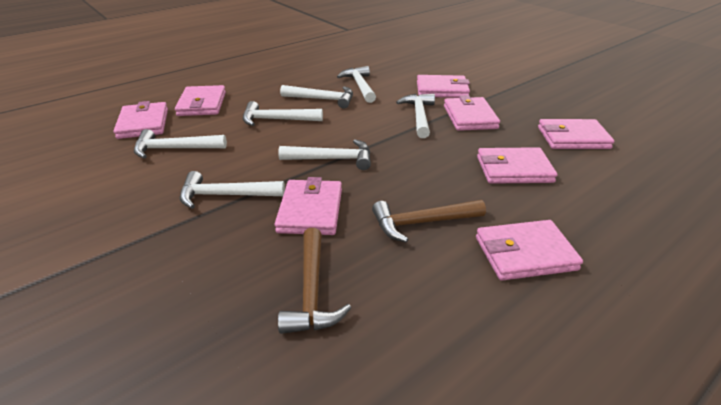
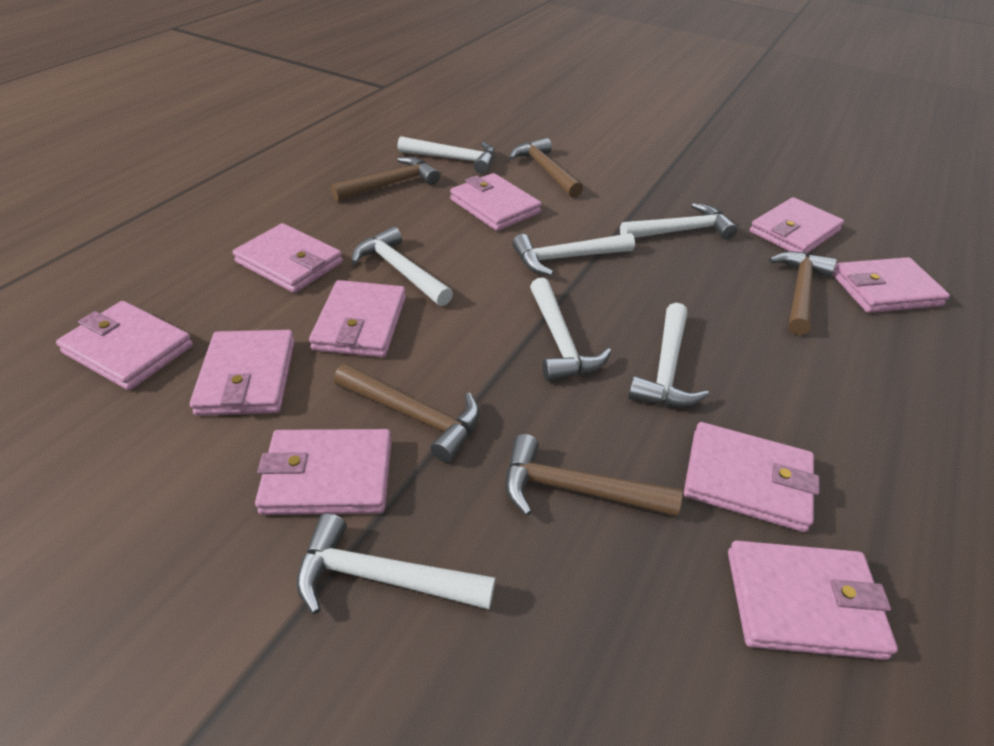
brown hammer: 2 -> 5
pink wallet: 8 -> 10

